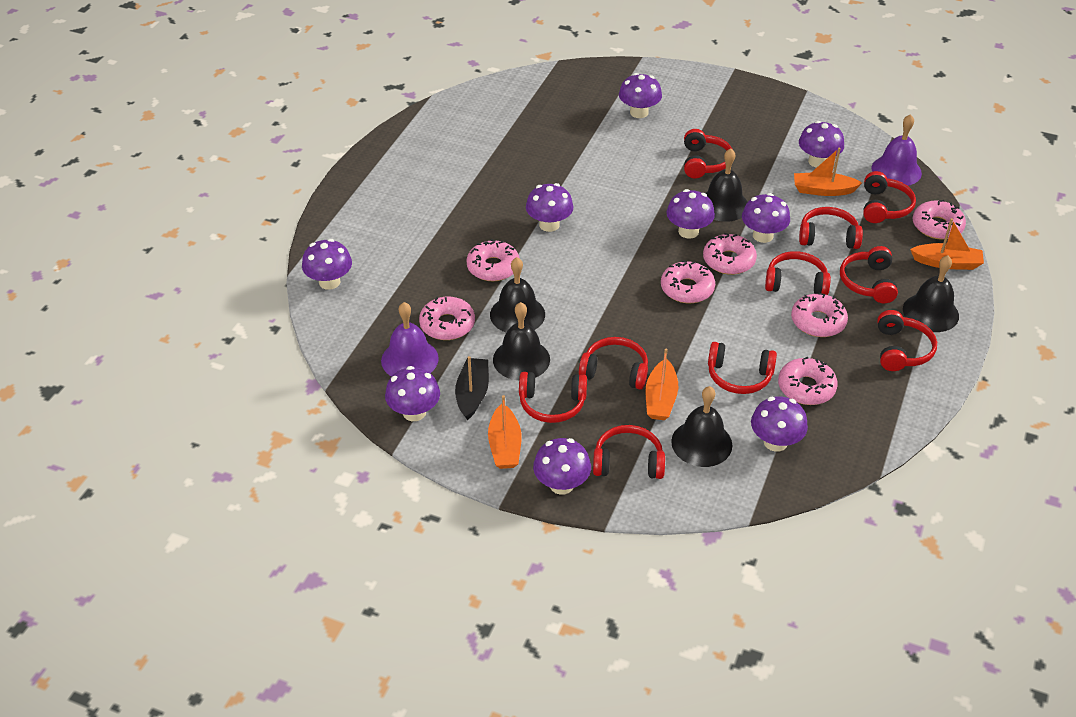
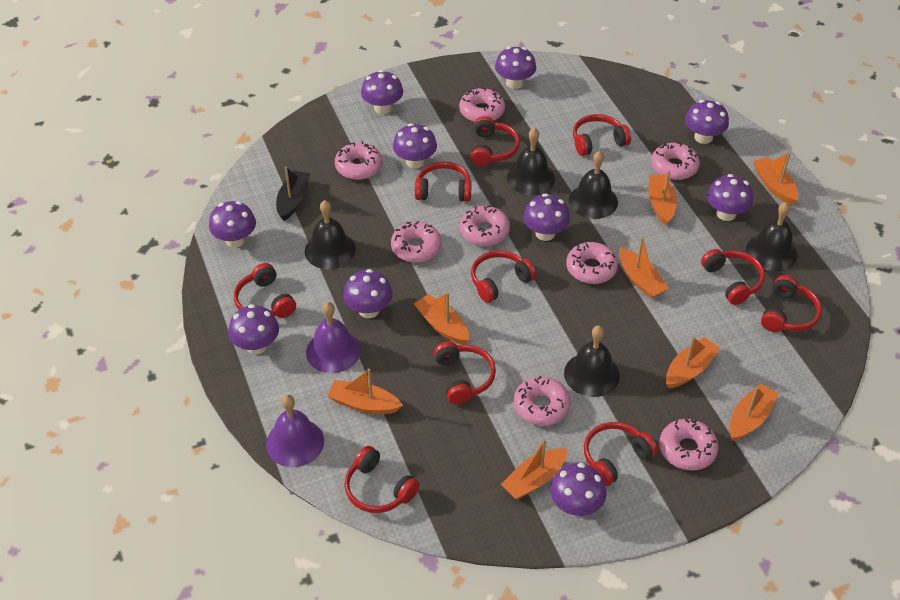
orange boat: 4 -> 8
pink donut: 7 -> 8
purple mushroom: 9 -> 10

